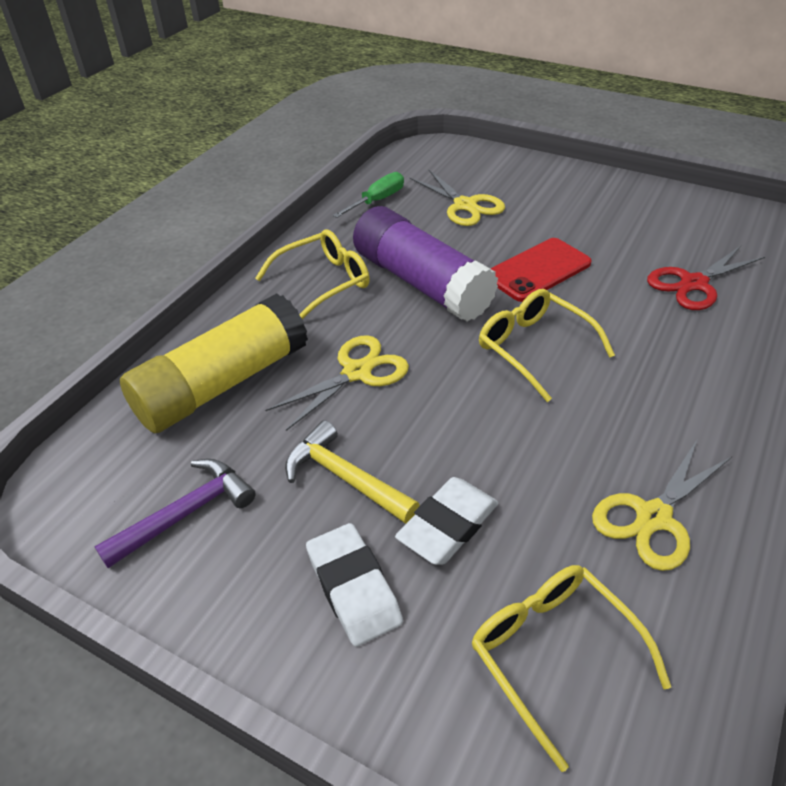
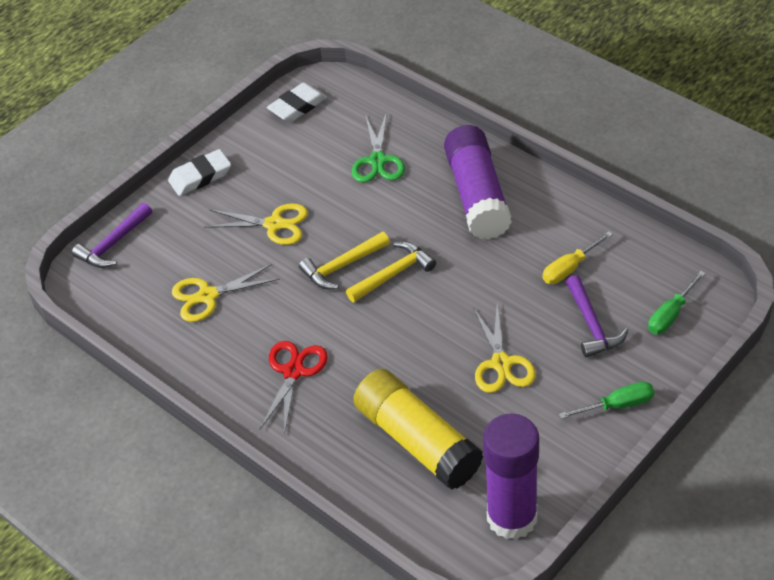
green scissors: 0 -> 1
green screwdriver: 1 -> 2
purple glue stick: 1 -> 2
purple hammer: 1 -> 2
red phone: 1 -> 0
yellow glasses: 3 -> 0
yellow hammer: 1 -> 2
yellow screwdriver: 0 -> 1

